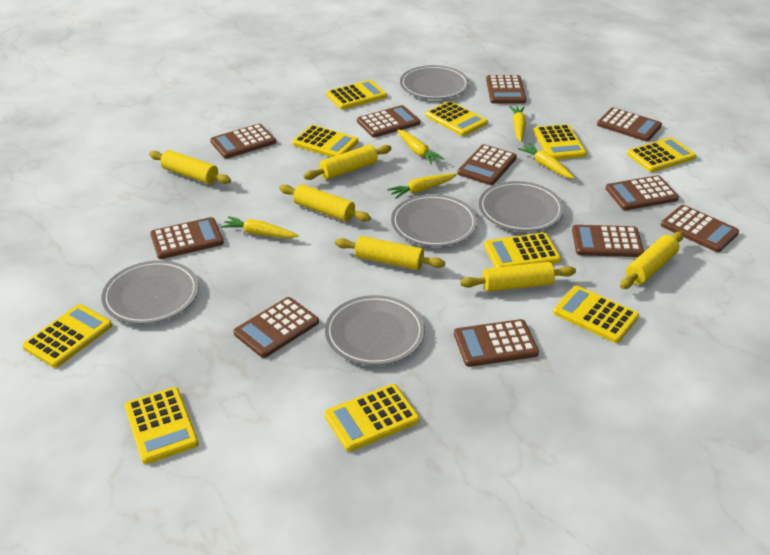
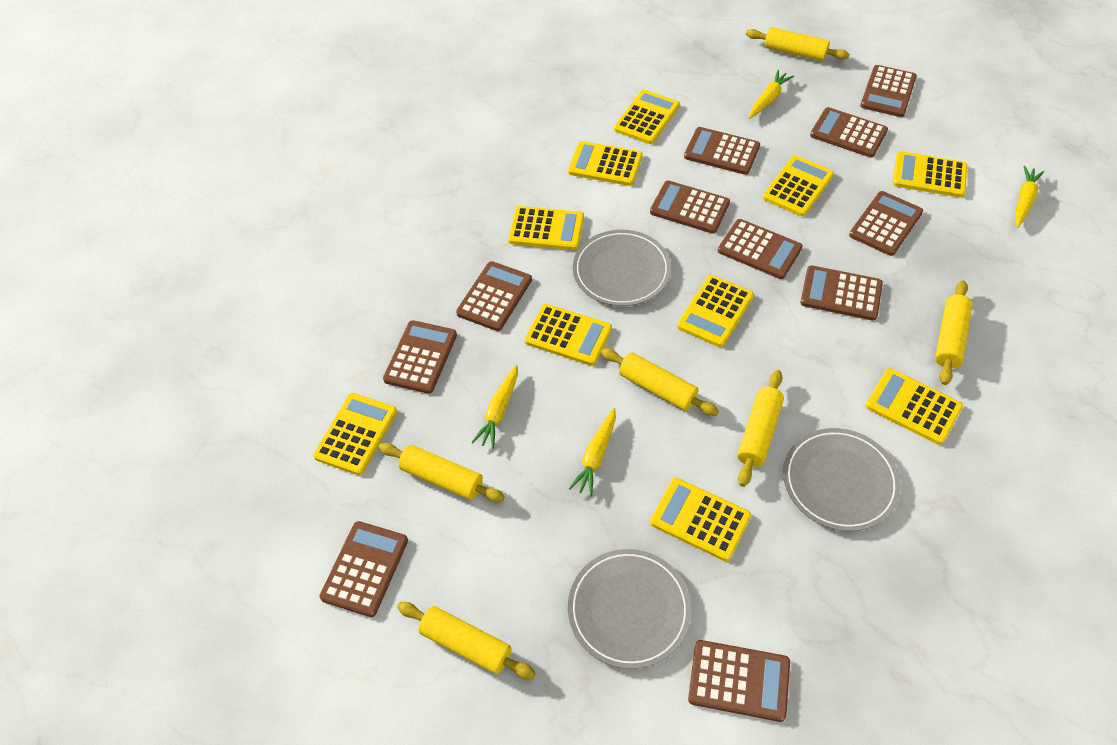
grey plate: 5 -> 3
yellow carrot: 5 -> 4

